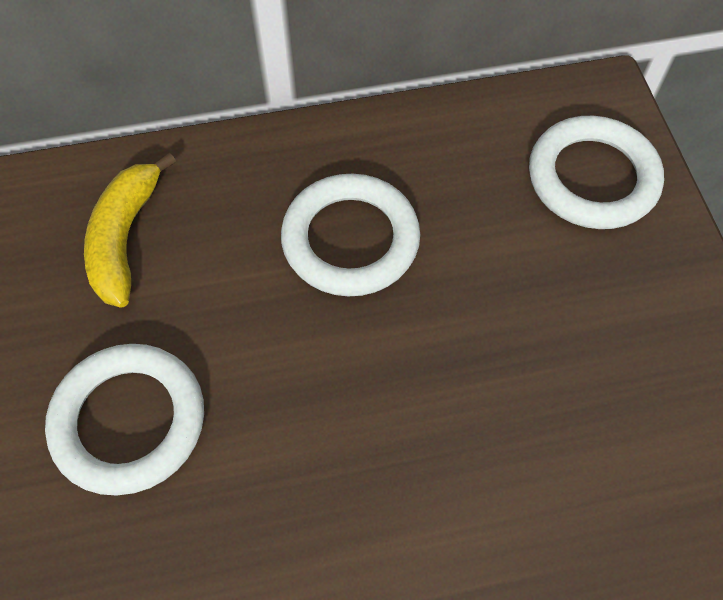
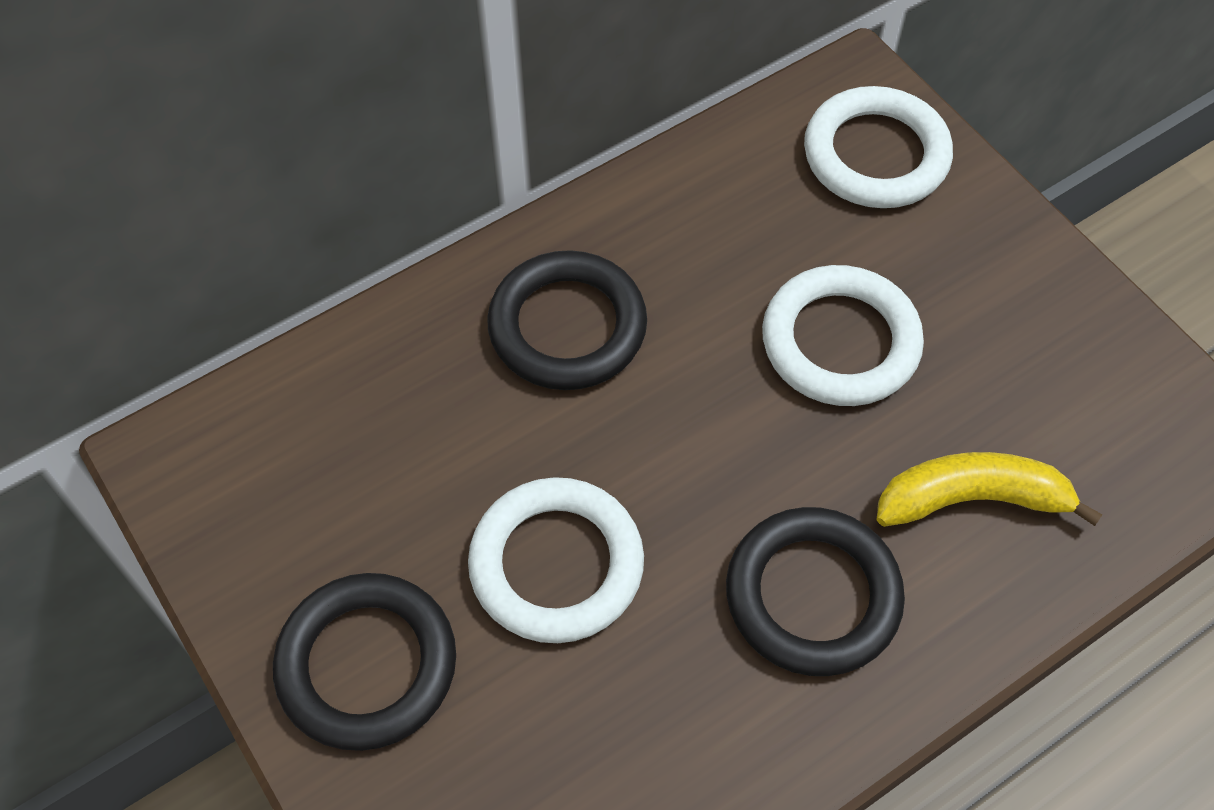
black ring: 0 -> 3

